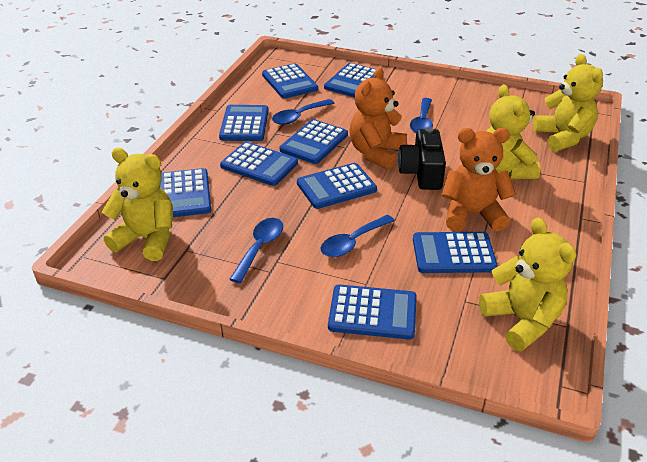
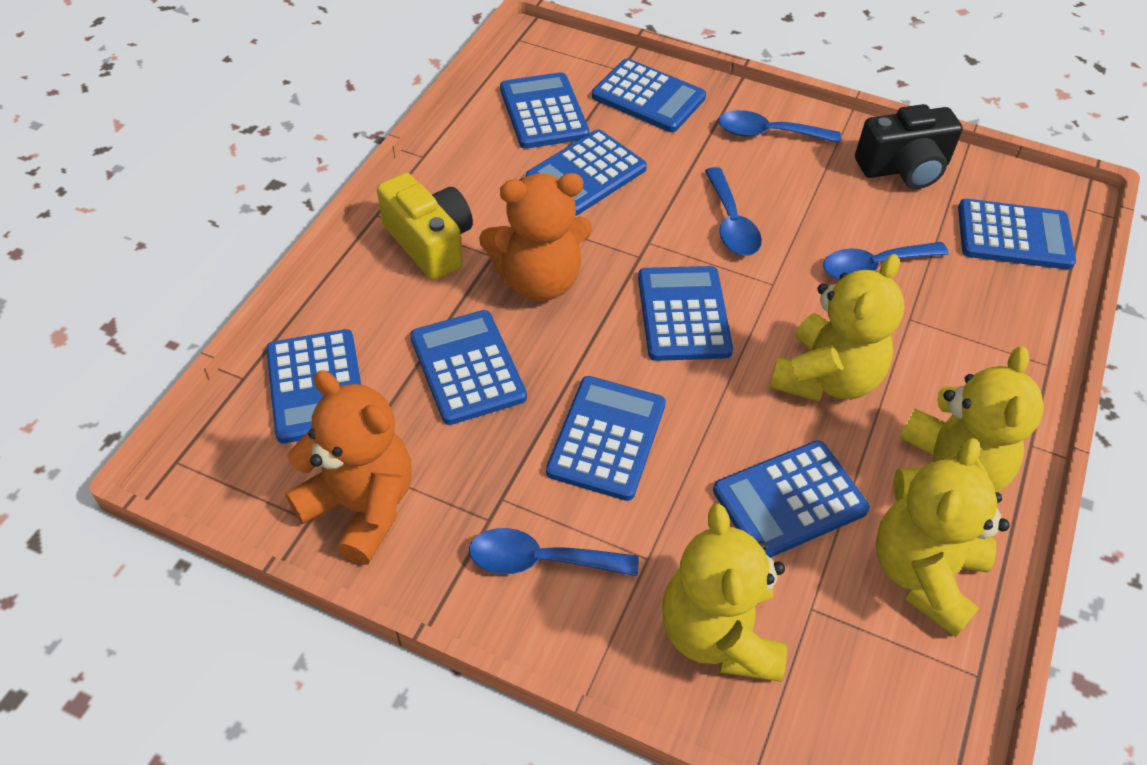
yellow camera: 0 -> 1

